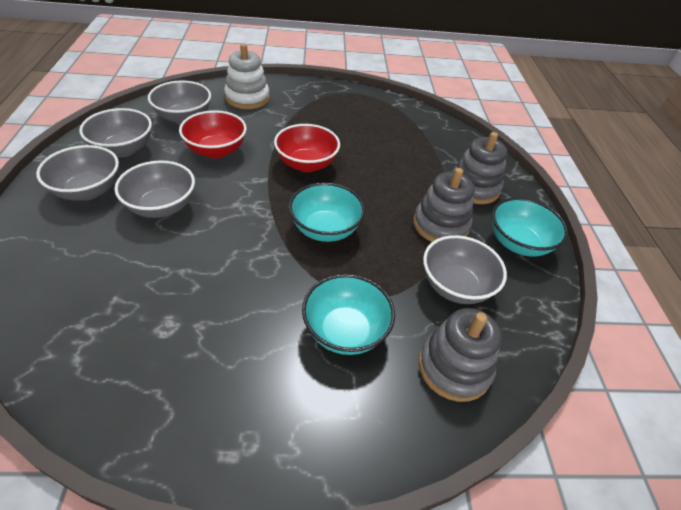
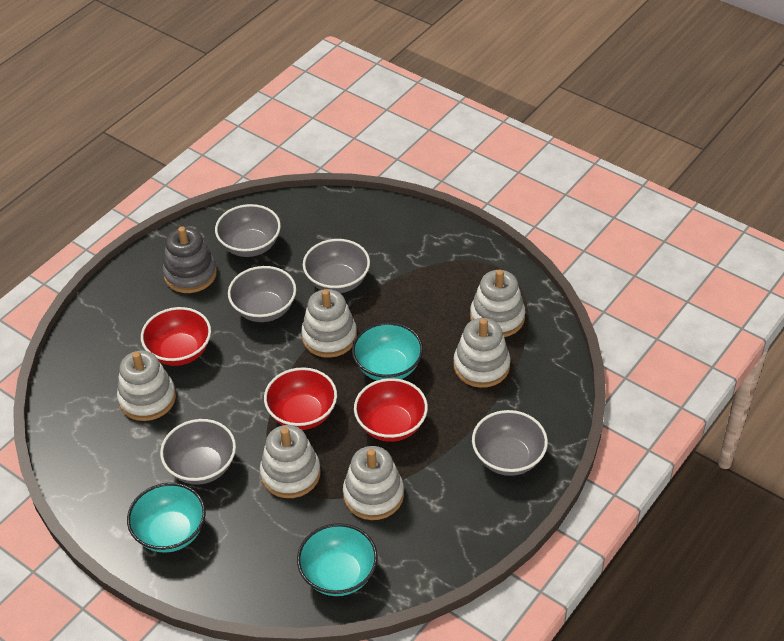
grey stacking toy: 3 -> 1
red bowl: 2 -> 3
white stacking toy: 1 -> 6

